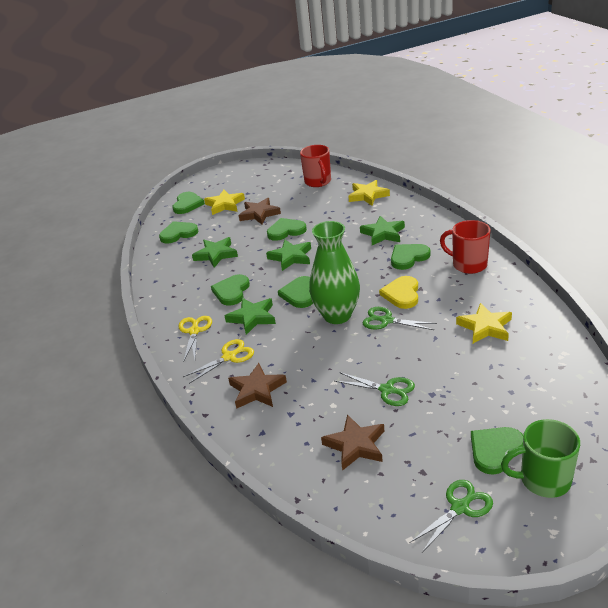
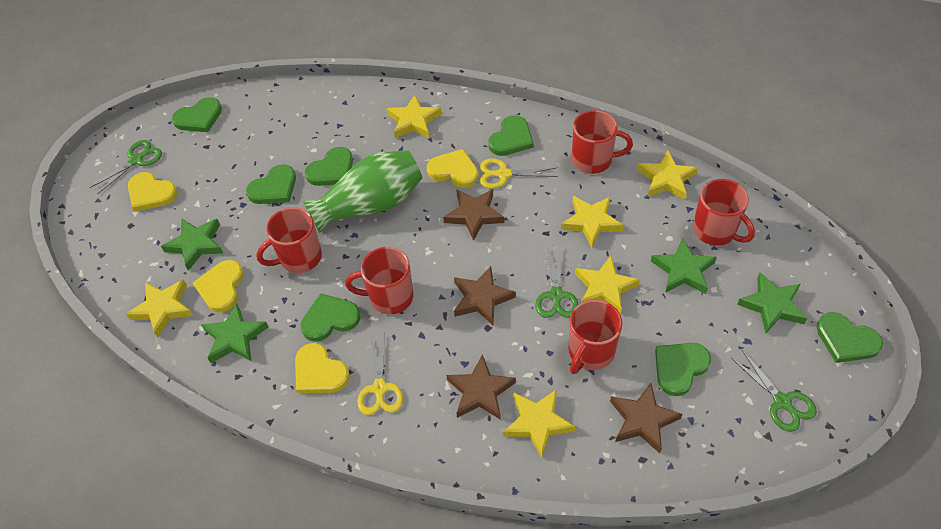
brown star: 3 -> 4
green mug: 1 -> 0
red mug: 2 -> 5
yellow heart: 1 -> 4
yellow star: 3 -> 6

